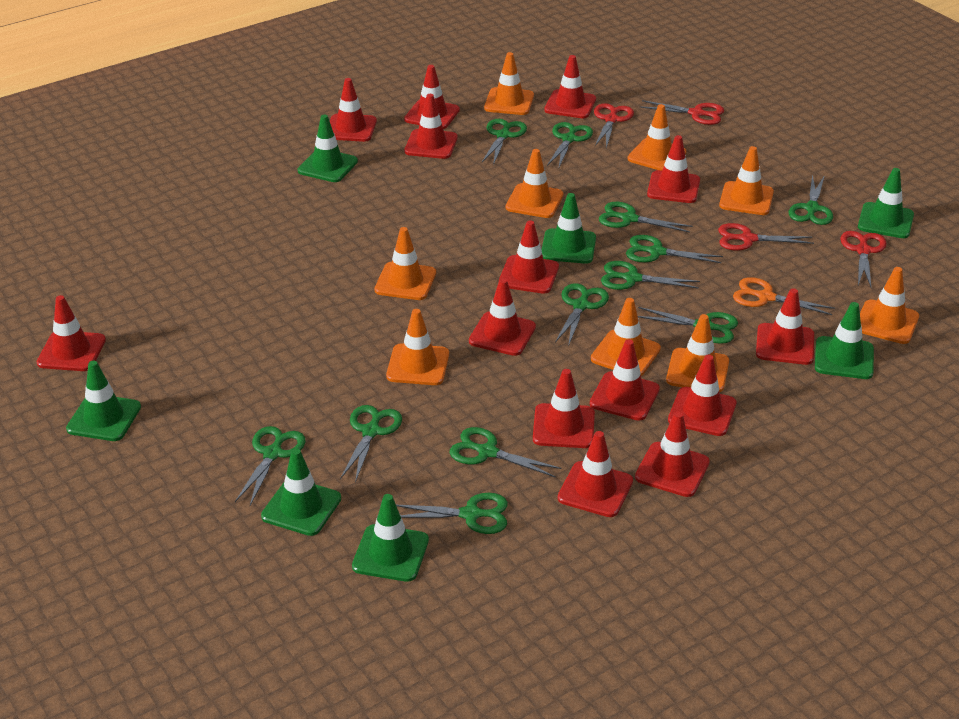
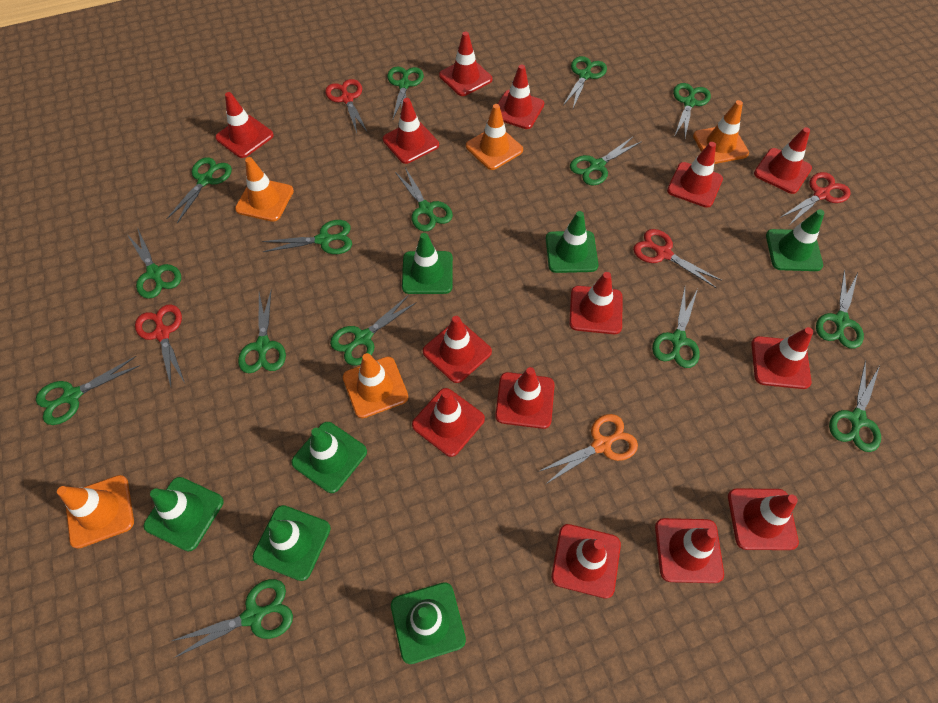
green scissors: 12 -> 15
orange traffic cone: 9 -> 5

